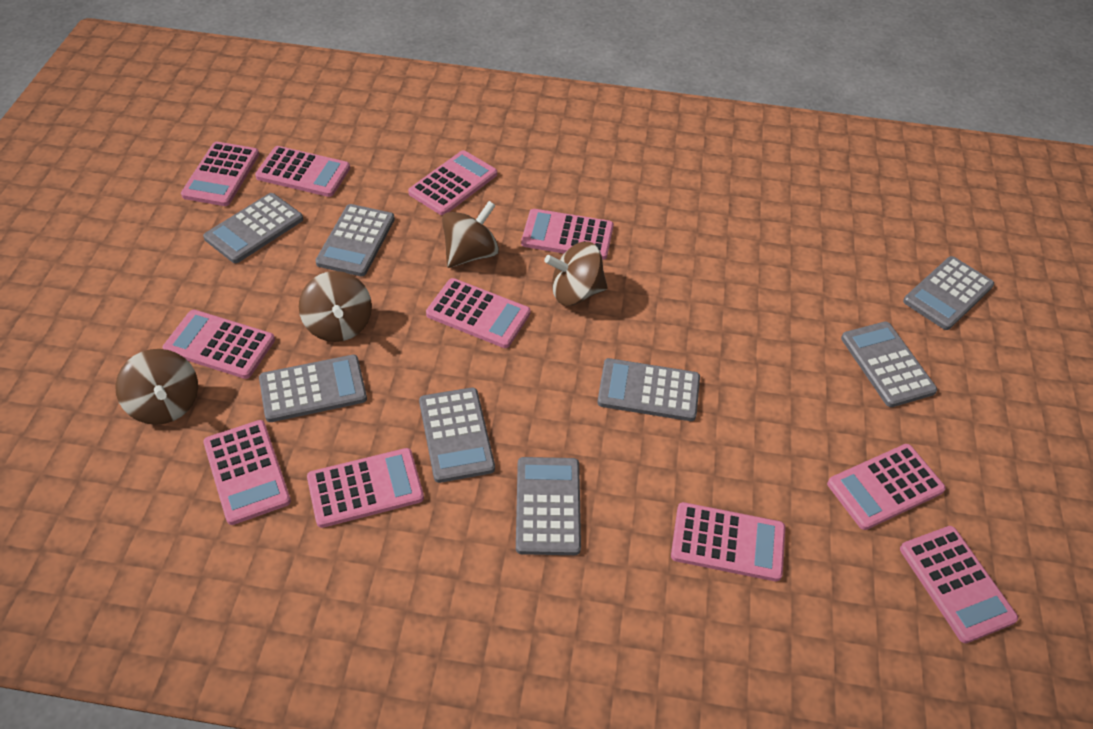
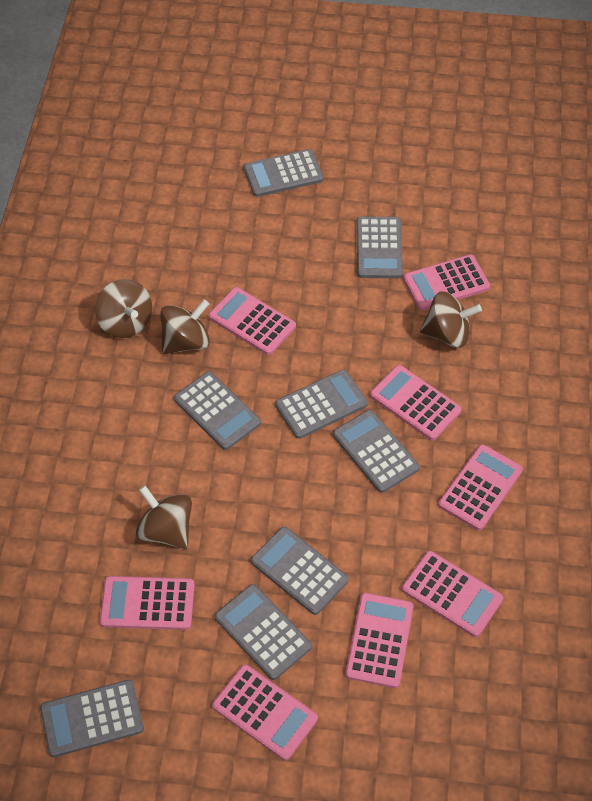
pink calculator: 11 -> 8

